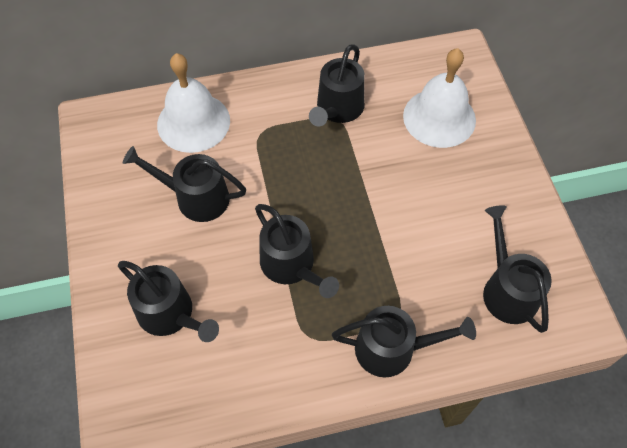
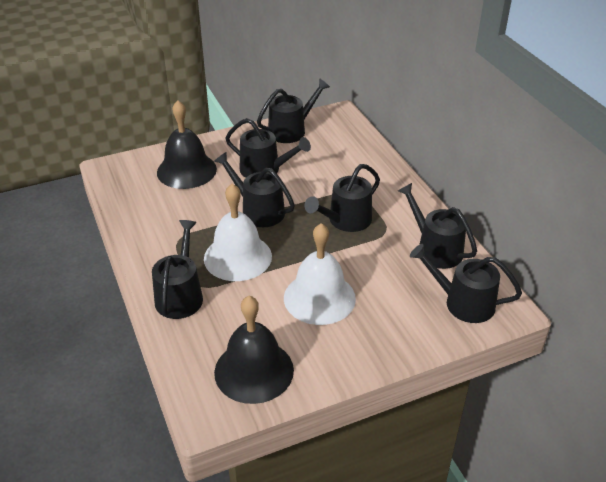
black bell: 0 -> 2
black watering can: 6 -> 7

